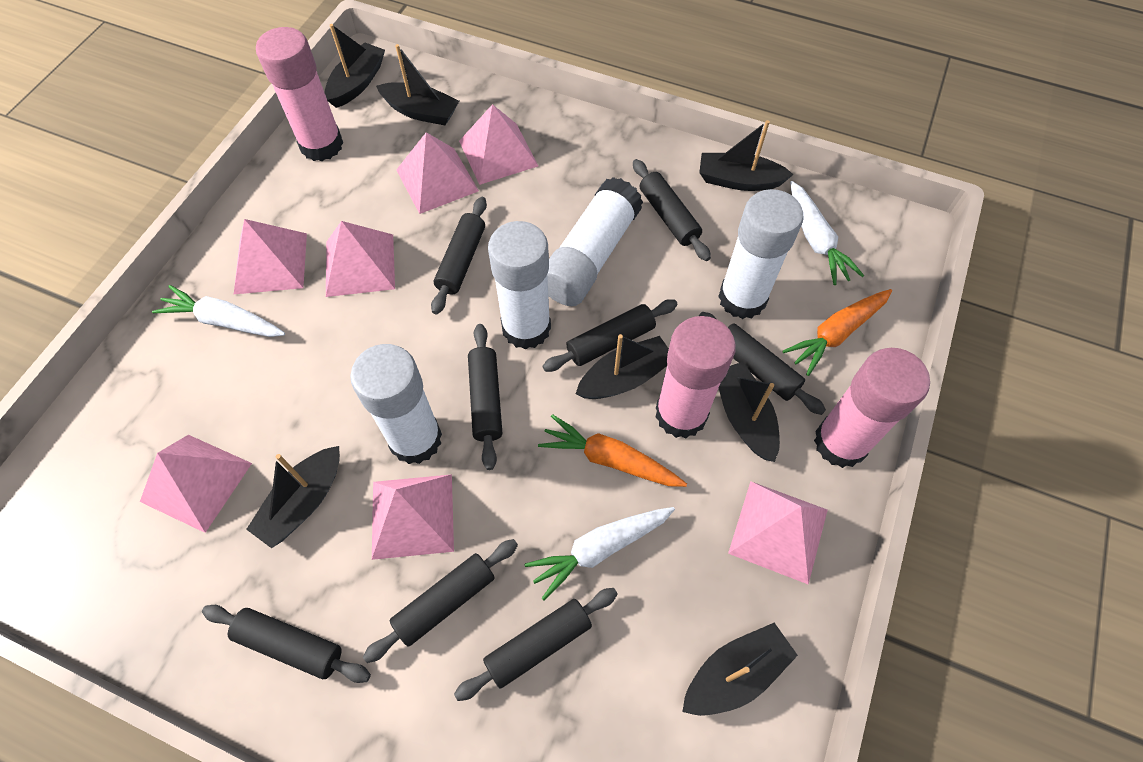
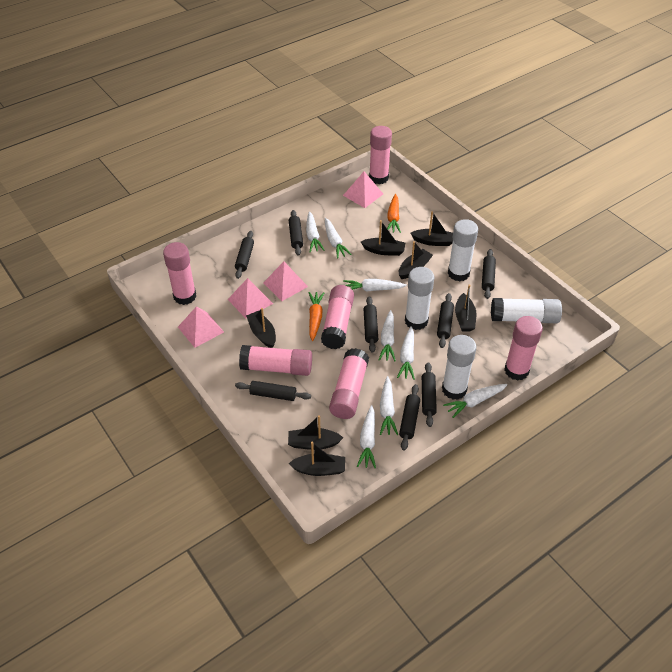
pink glue stick: 3 -> 6
pink pyramid: 7 -> 4
white carrot: 3 -> 8

